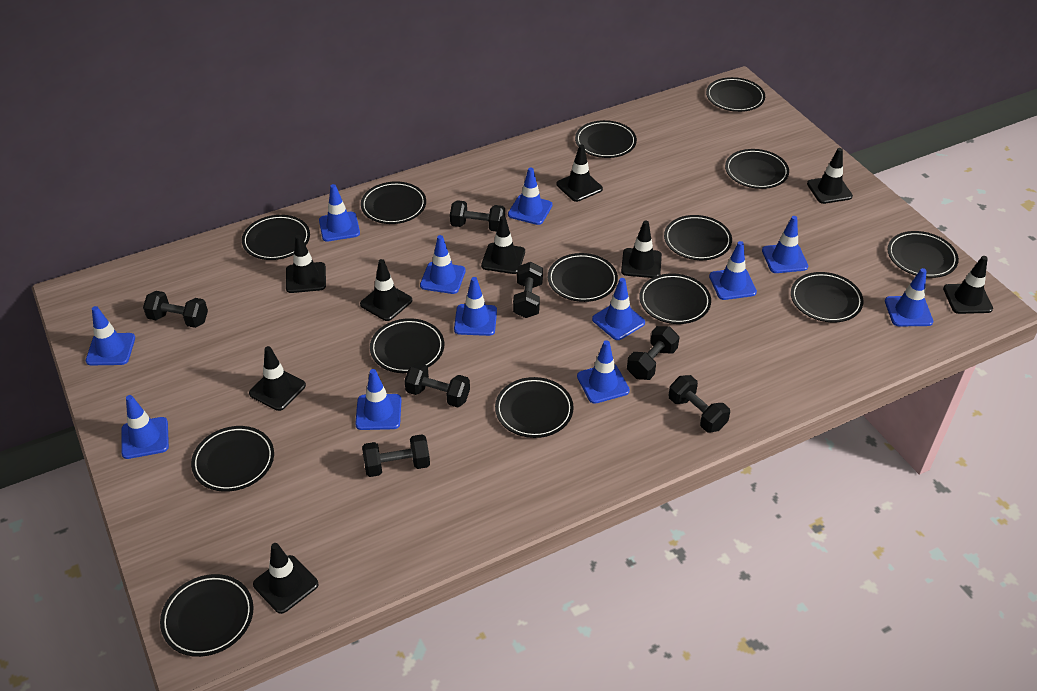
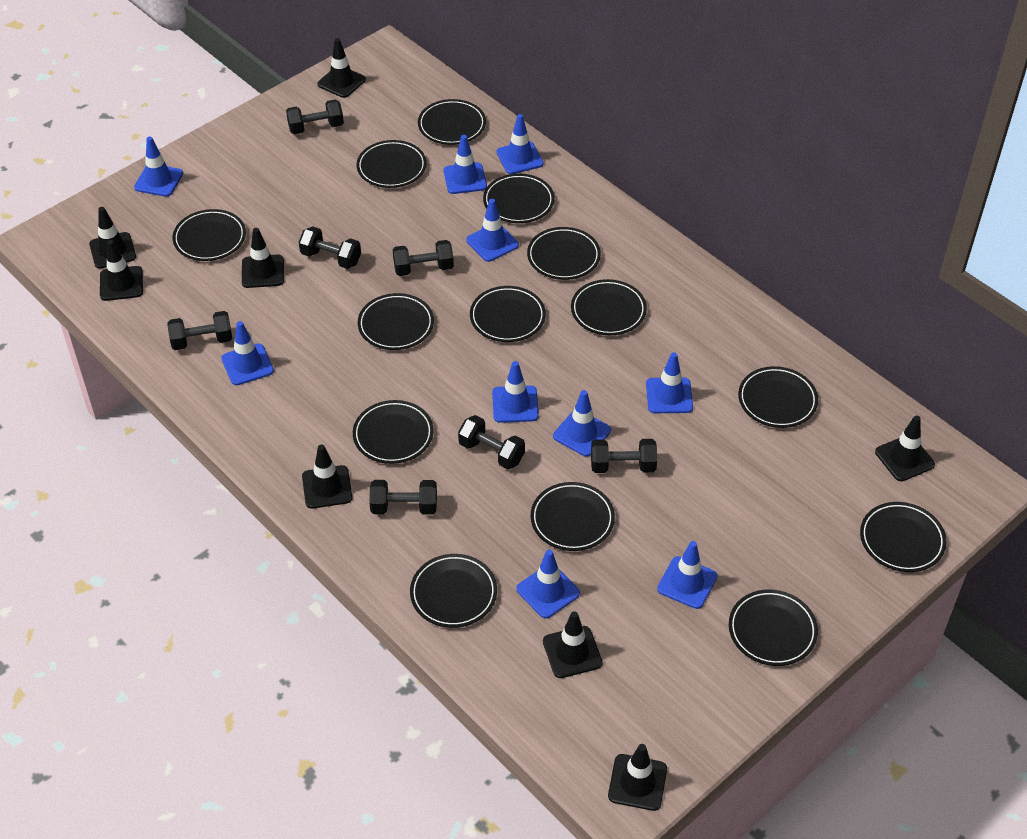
black traffic cone: 9 -> 8
blue traffic cone: 12 -> 10

